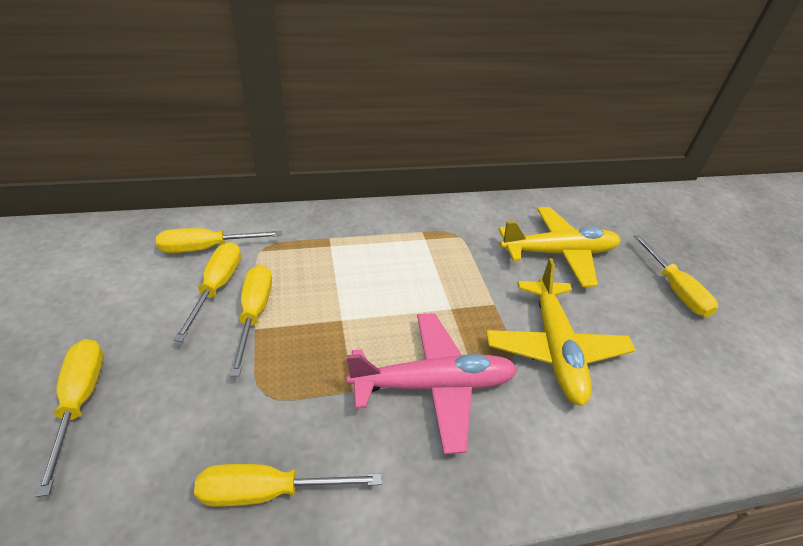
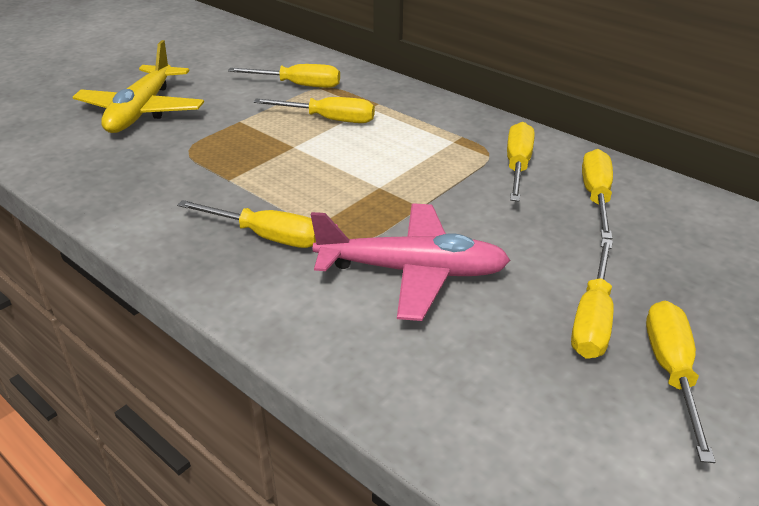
yellow plane: 2 -> 1
yellow screwdriver: 6 -> 7

